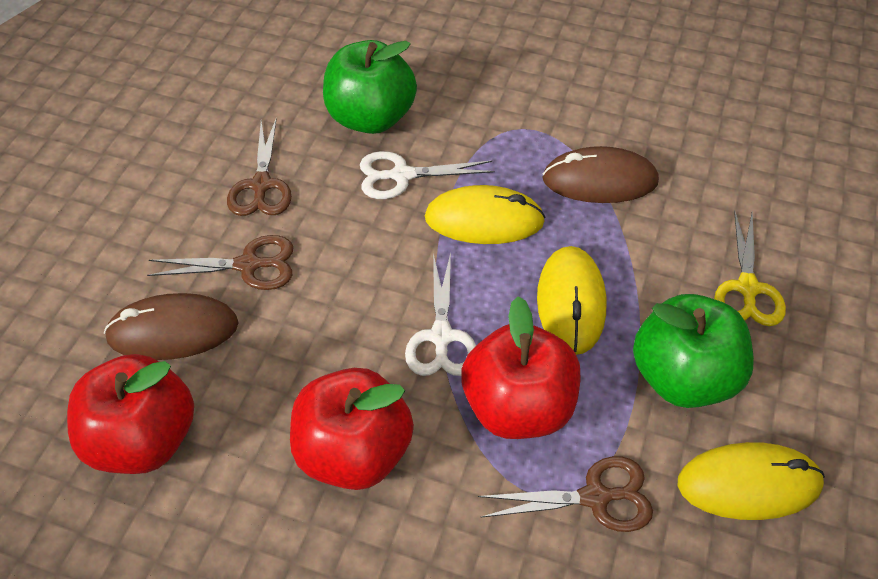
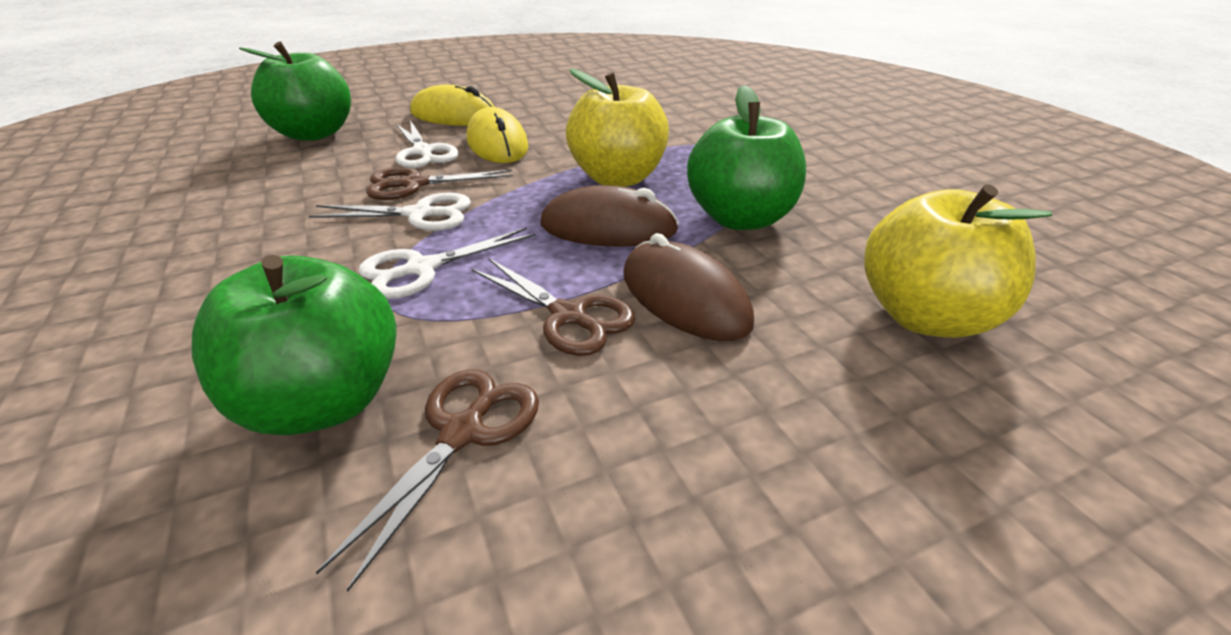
green apple: 2 -> 3
red apple: 3 -> 0
white scissors: 2 -> 3
yellow apple: 0 -> 2
yellow mouse: 3 -> 2
yellow scissors: 1 -> 0

